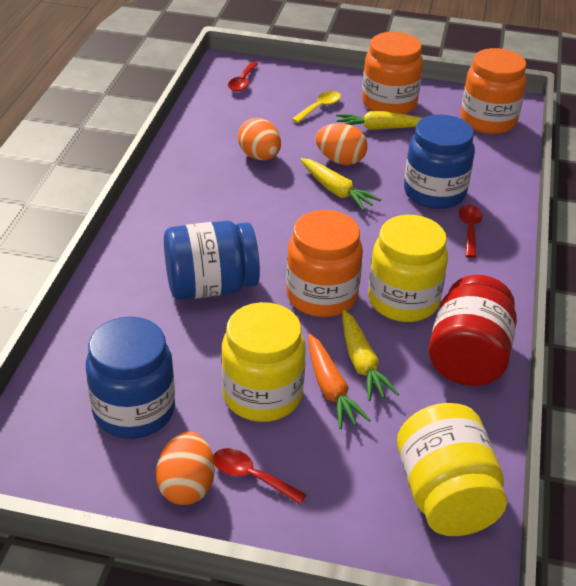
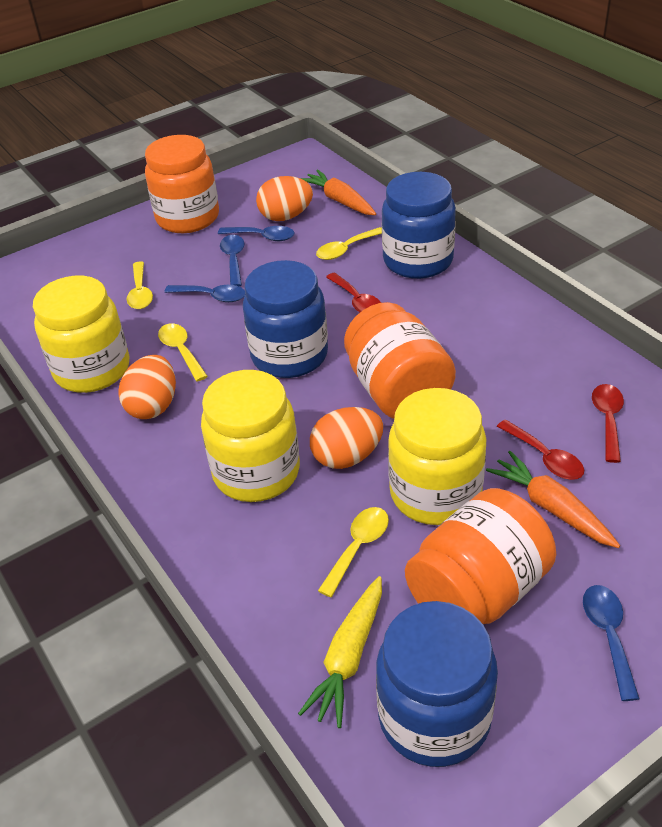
blue spoon: 0 -> 4
orange carrot: 1 -> 2
red jar: 1 -> 0
yellow carrot: 3 -> 1
yellow spoon: 1 -> 4

